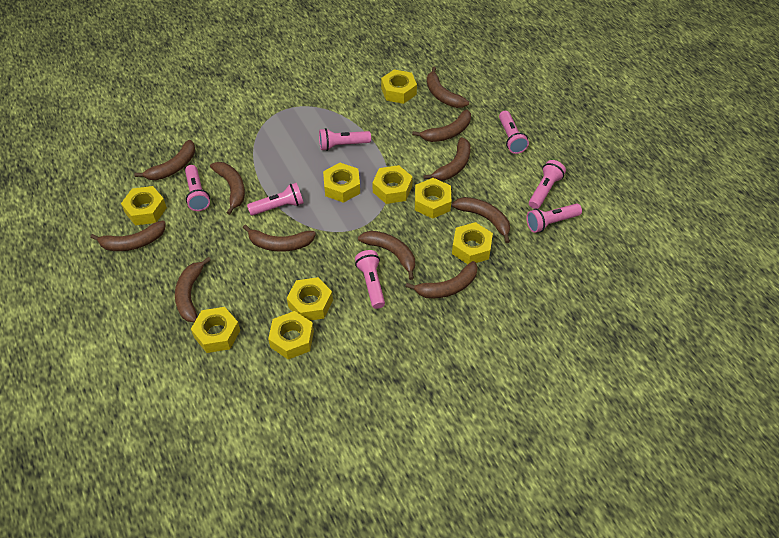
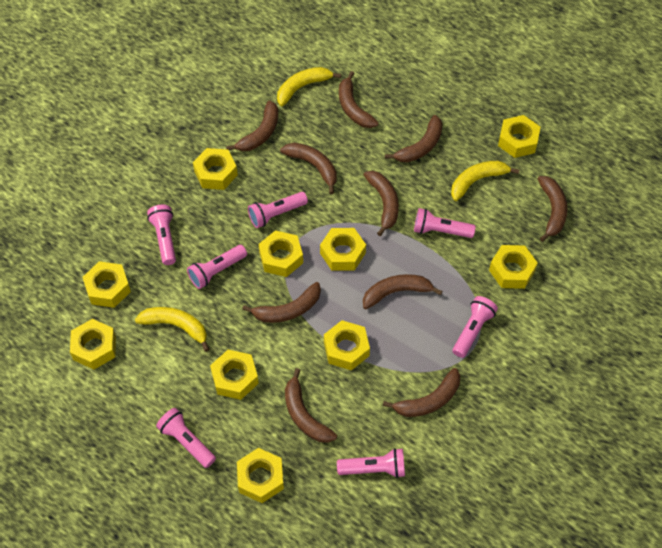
brown banana: 11 -> 10
yellow banana: 0 -> 3
yellow nut: 9 -> 10

